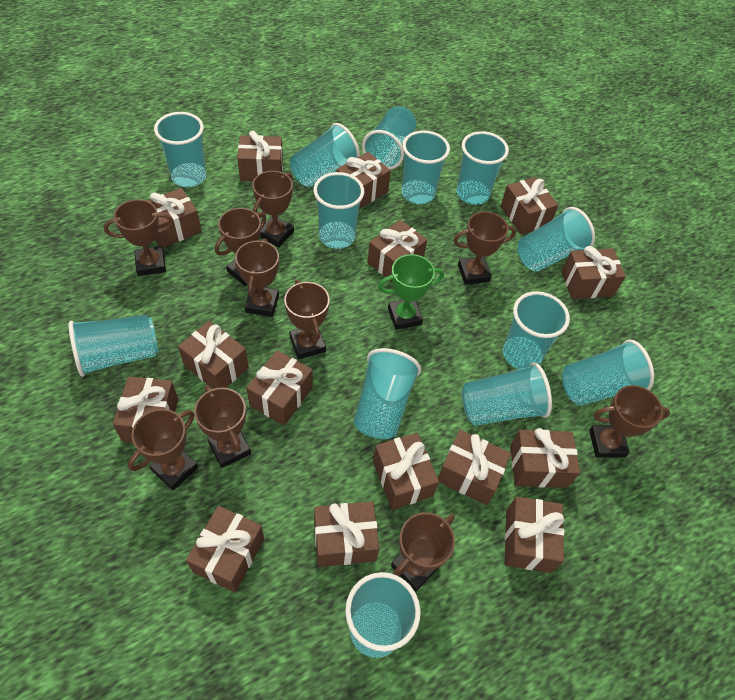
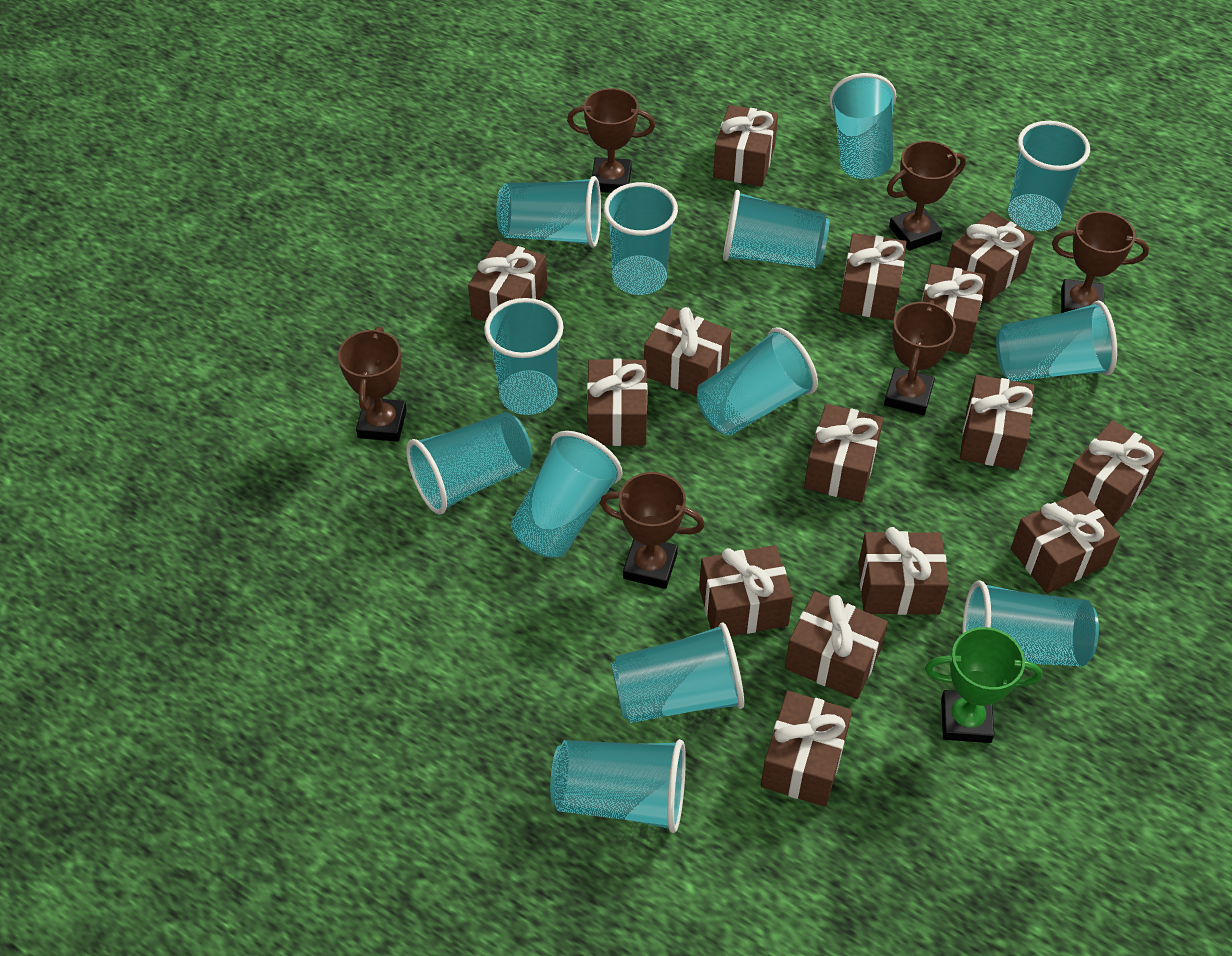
brown trophy: 10 -> 6

